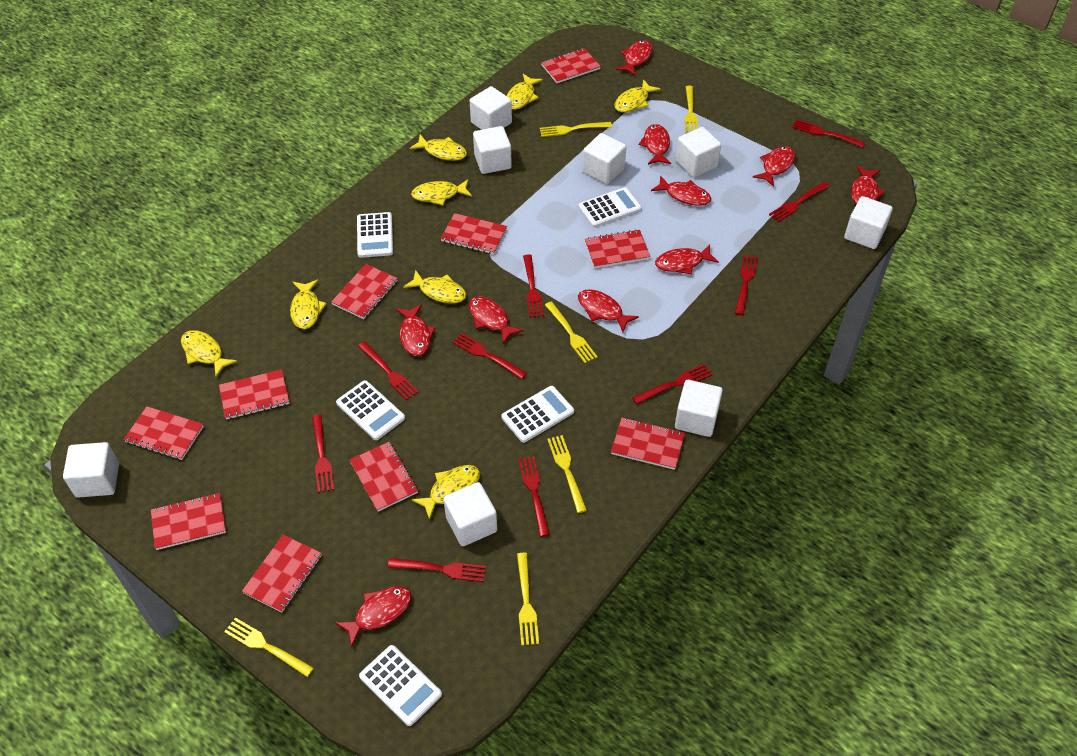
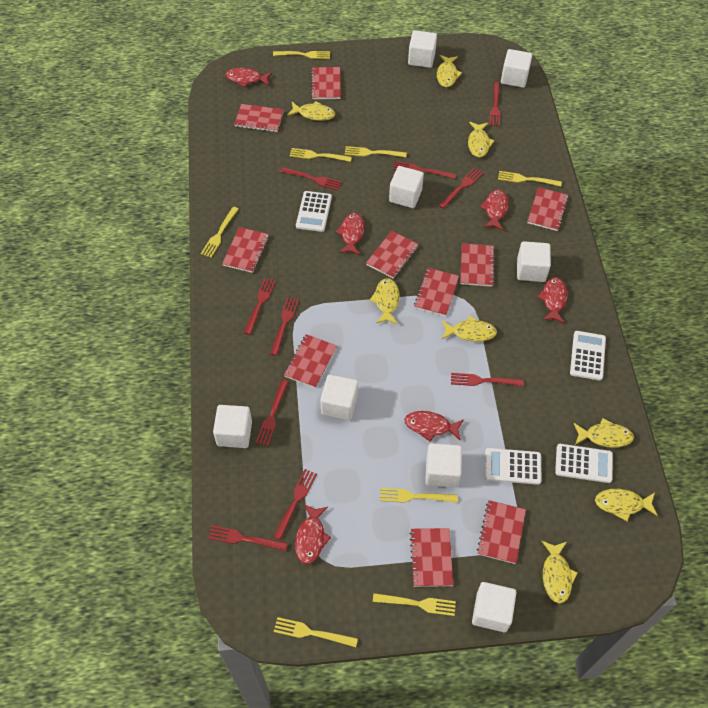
red fish: 10 -> 6
white calculator: 5 -> 4
yellow fork: 6 -> 8

